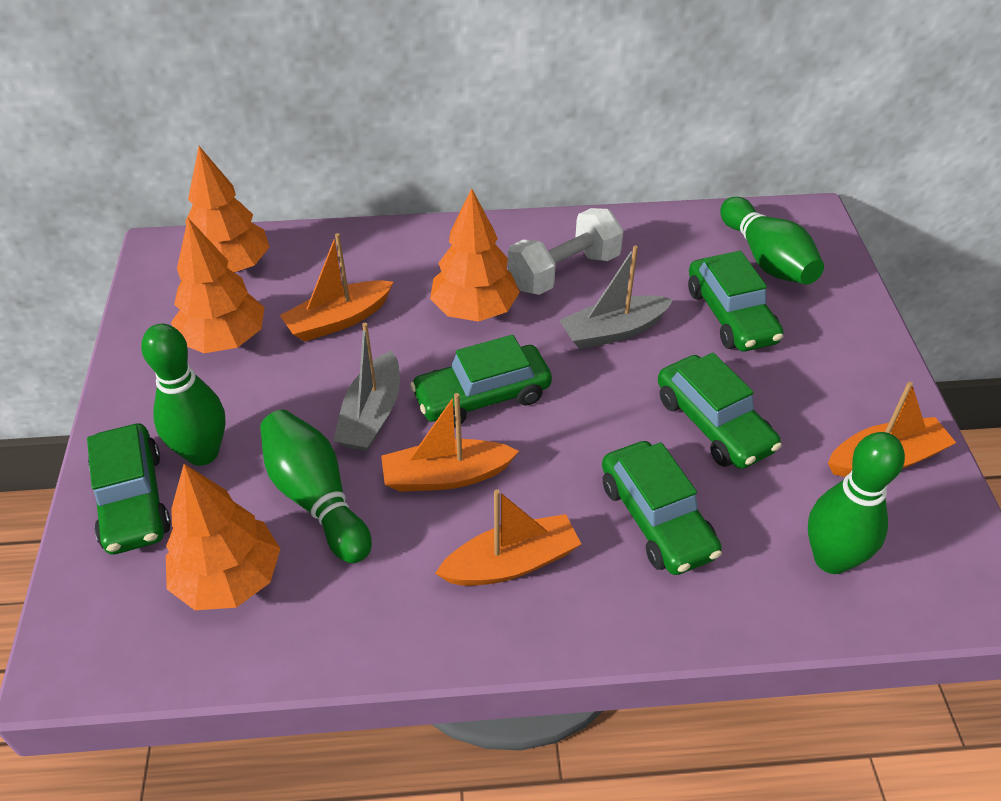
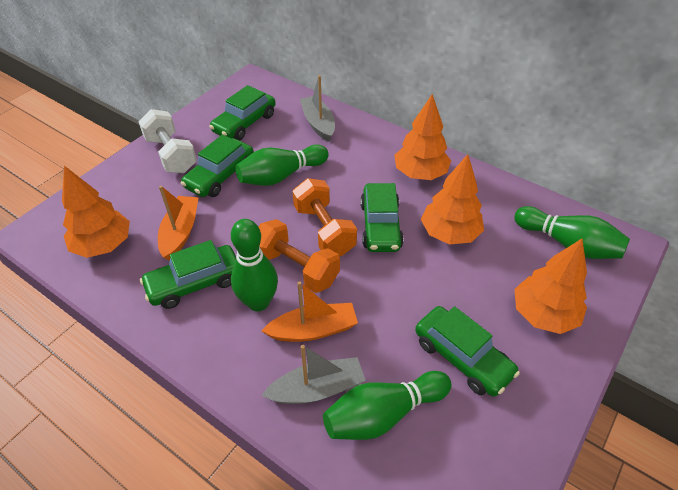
orange boat: 4 -> 2
orange dumbbell: 0 -> 2

